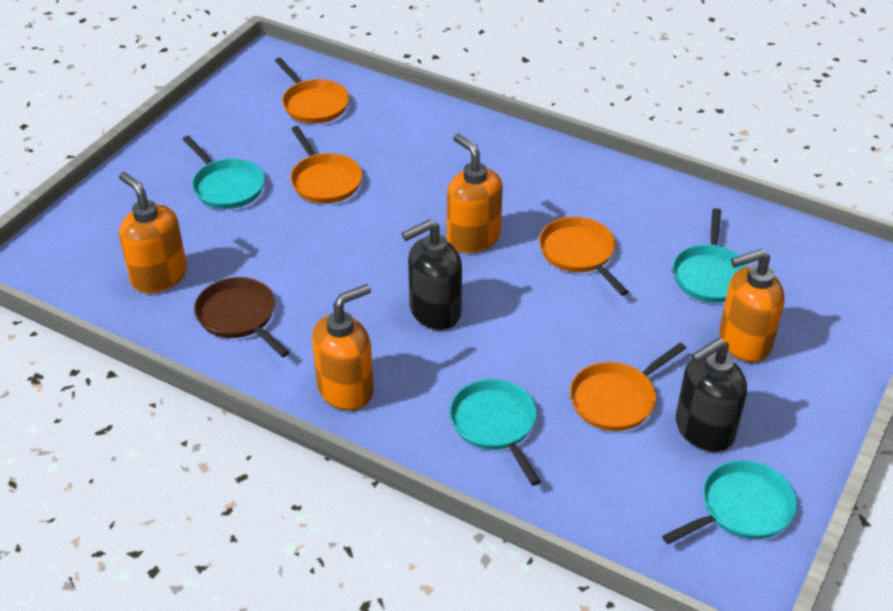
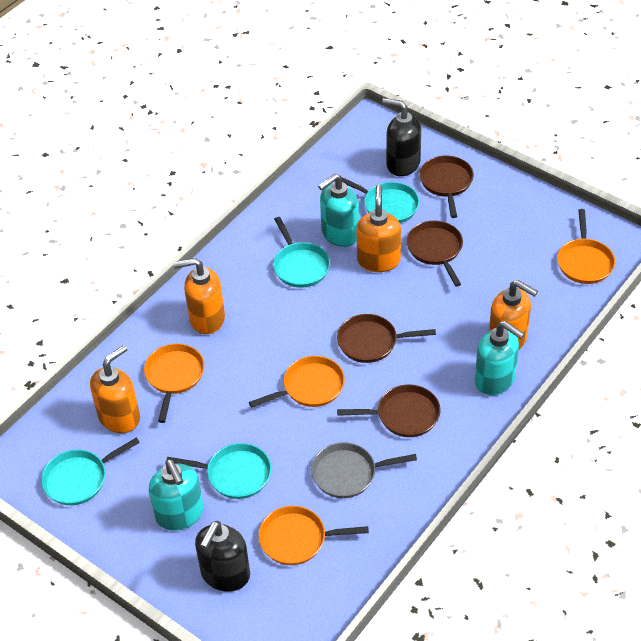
brown pan: 1 -> 4
grey pan: 0 -> 1
turquoise soap dispenser: 0 -> 3

